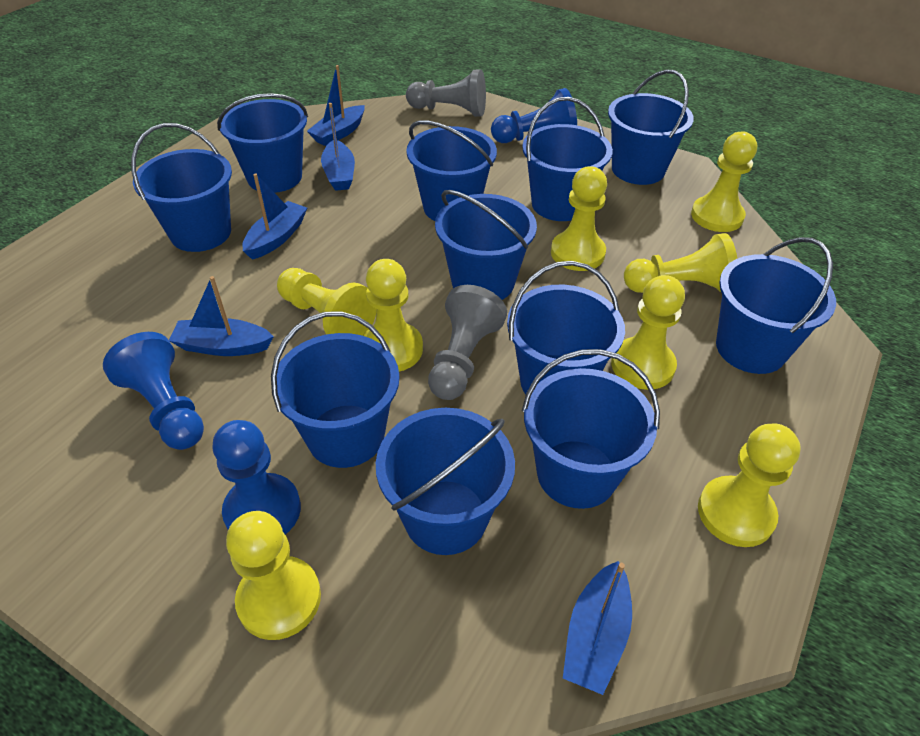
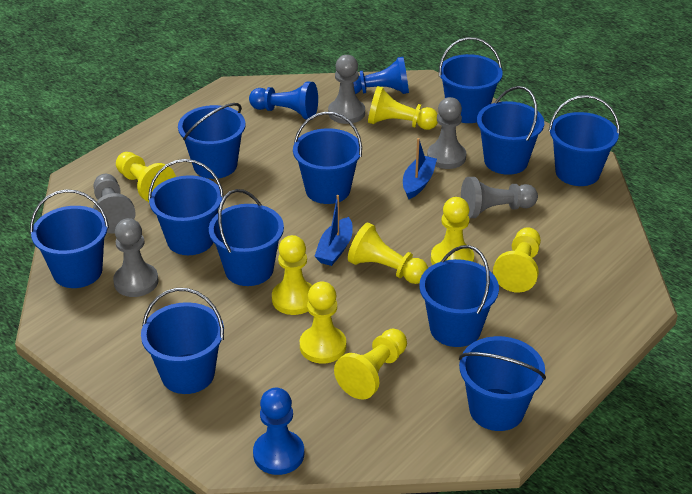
blue boat: 5 -> 2
grey pawn: 2 -> 5

